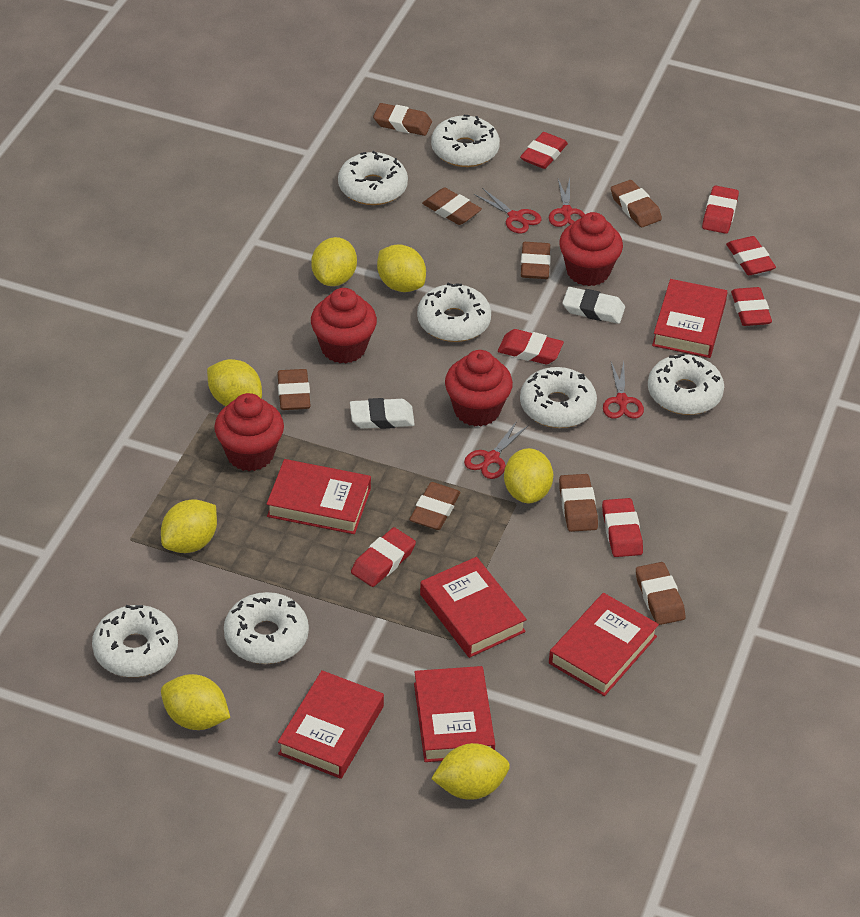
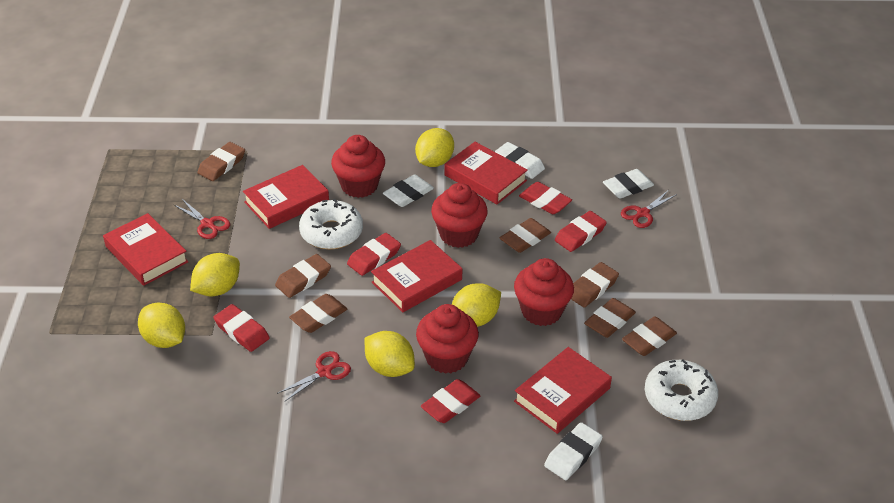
brown eraser: 8 -> 7
red book: 6 -> 5
red eraser: 7 -> 5
red scissors: 4 -> 3
white donut: 7 -> 2
white eraser: 2 -> 4
yellow lemon: 7 -> 5

